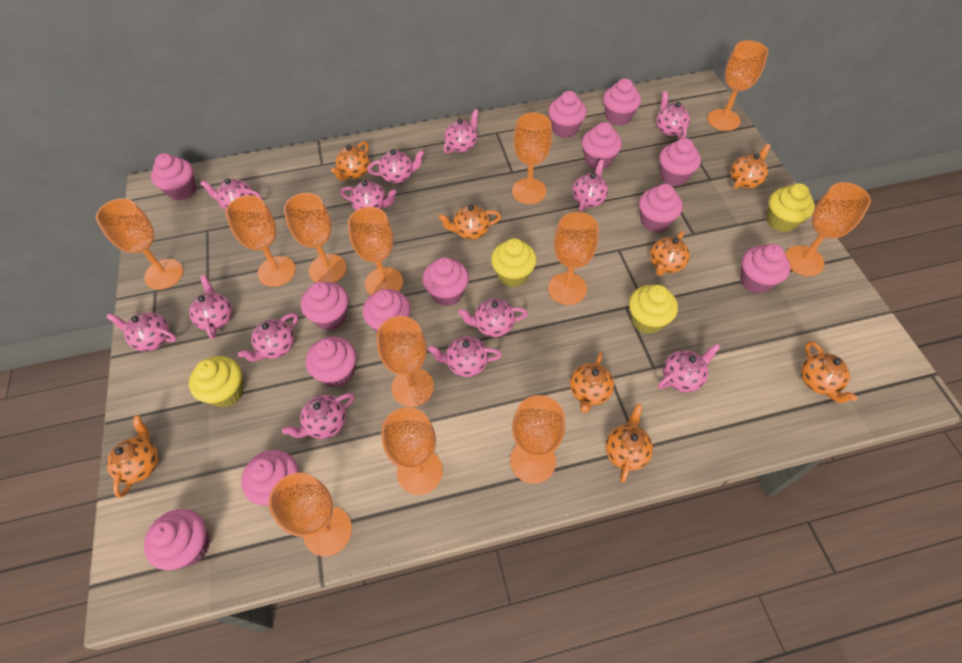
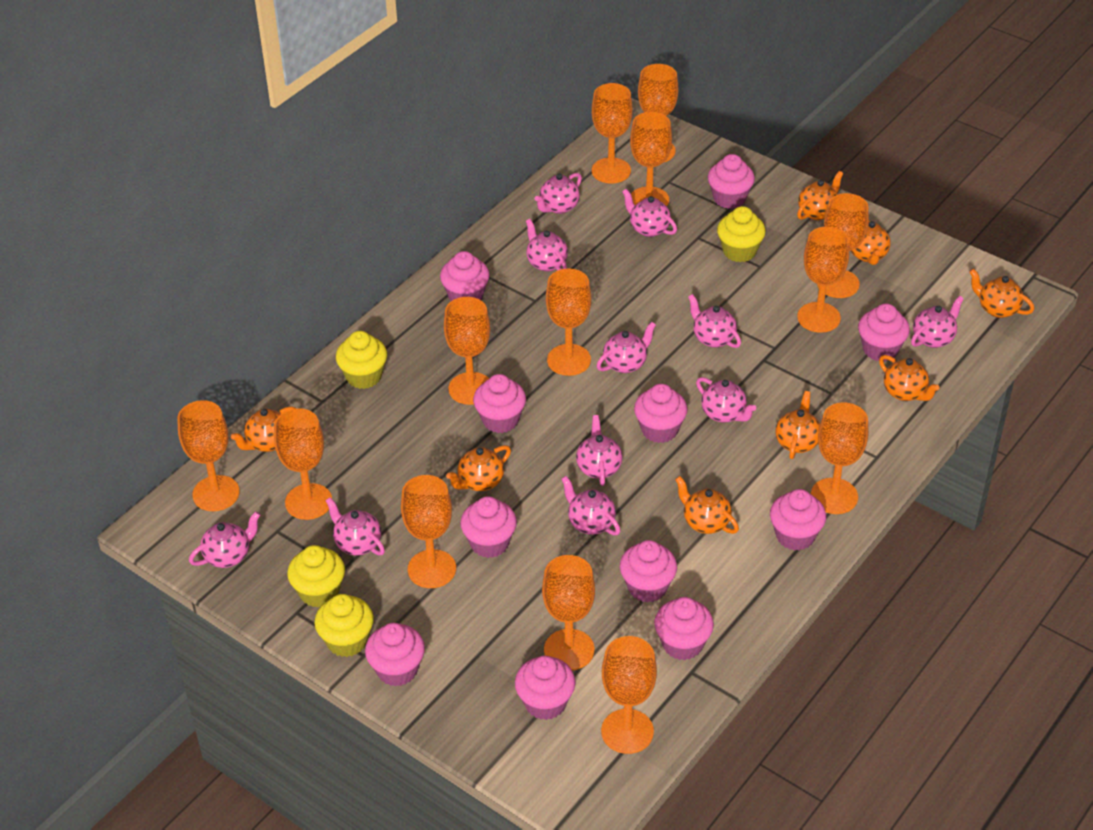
orange goblet: 12 -> 13
pink cupcake: 13 -> 11
pink teapot: 13 -> 11

